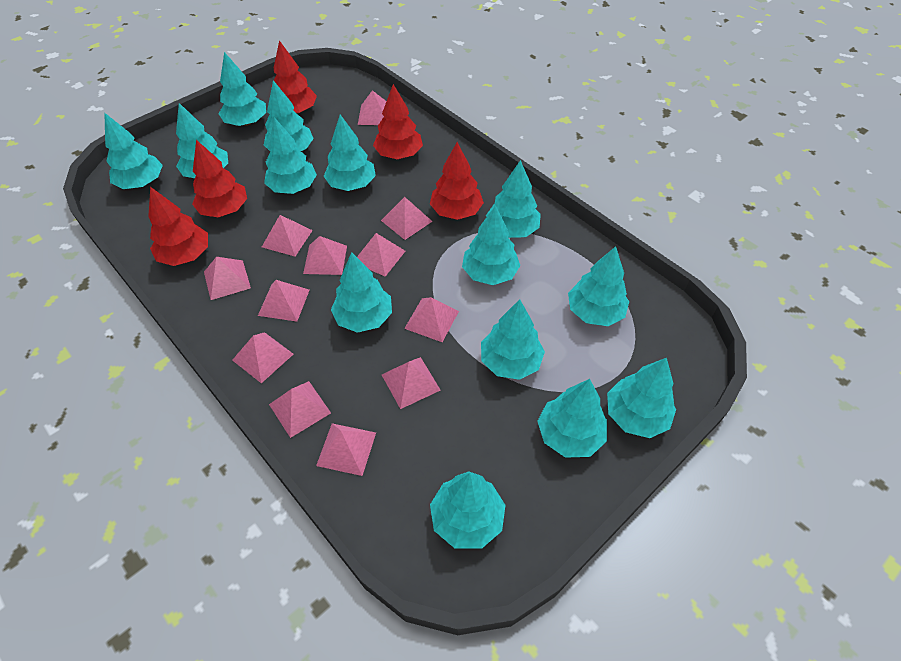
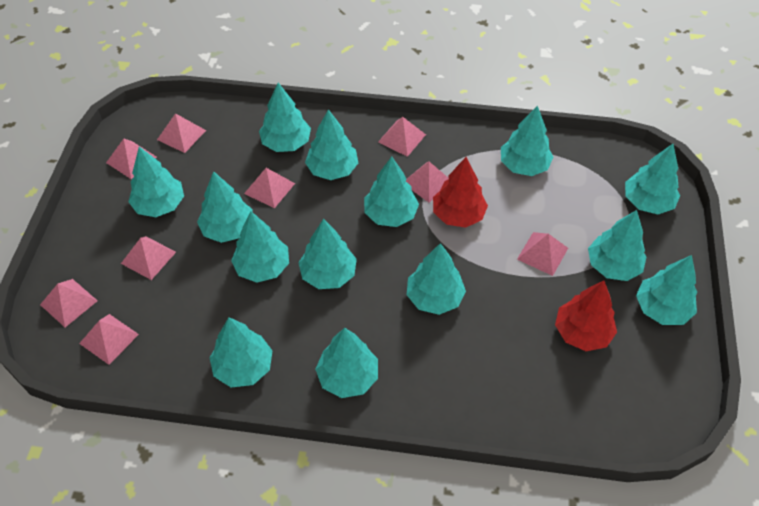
pink pyramid: 12 -> 9
red tree: 5 -> 2

